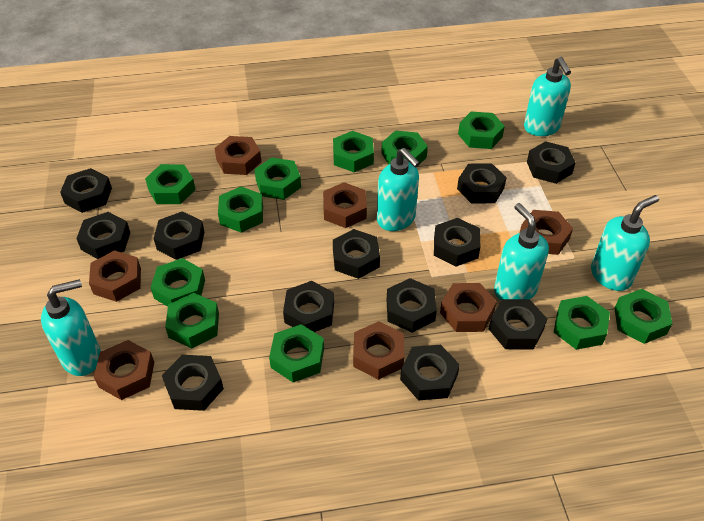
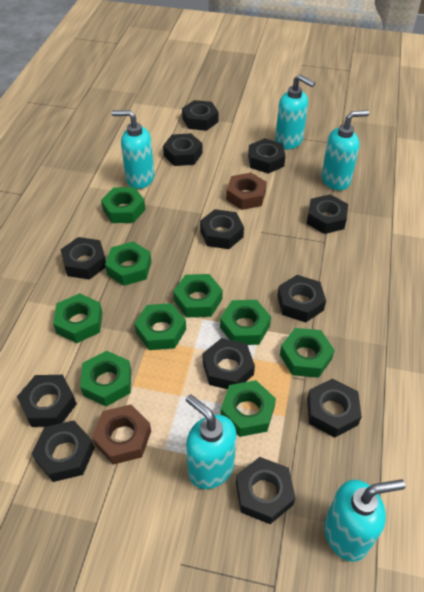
brown nut: 7 -> 2
green nut: 11 -> 9

